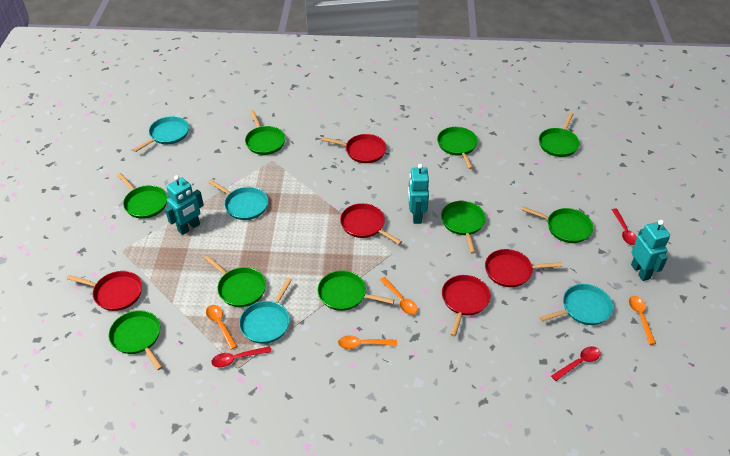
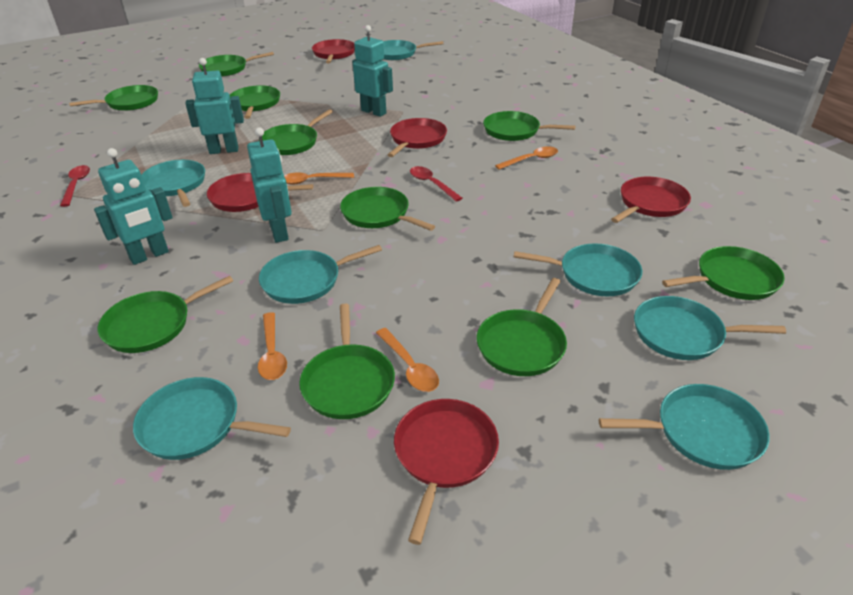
green pan: 9 -> 10
red spoon: 3 -> 2
turquoise pan: 4 -> 7
turquoise robot: 3 -> 4

